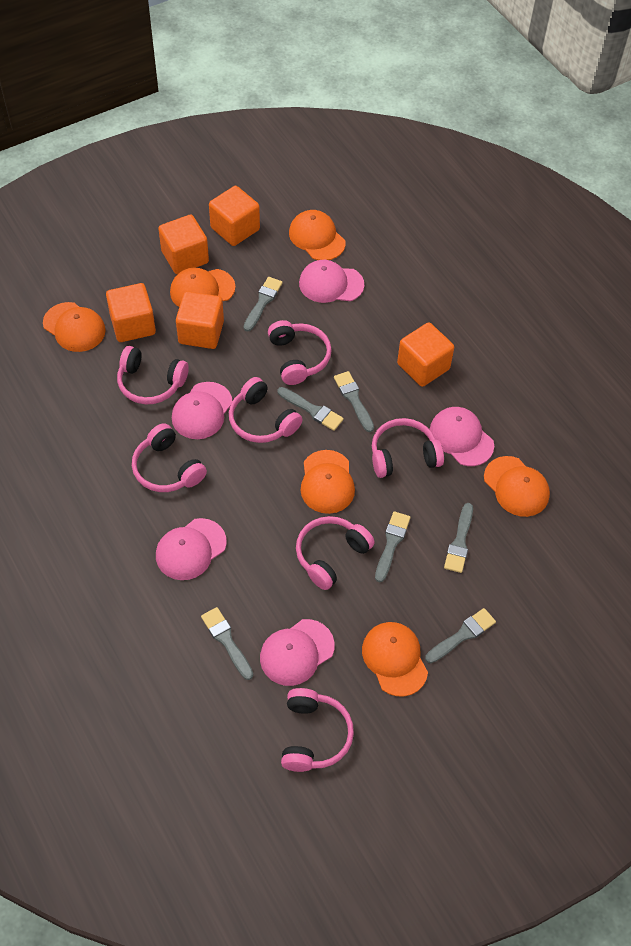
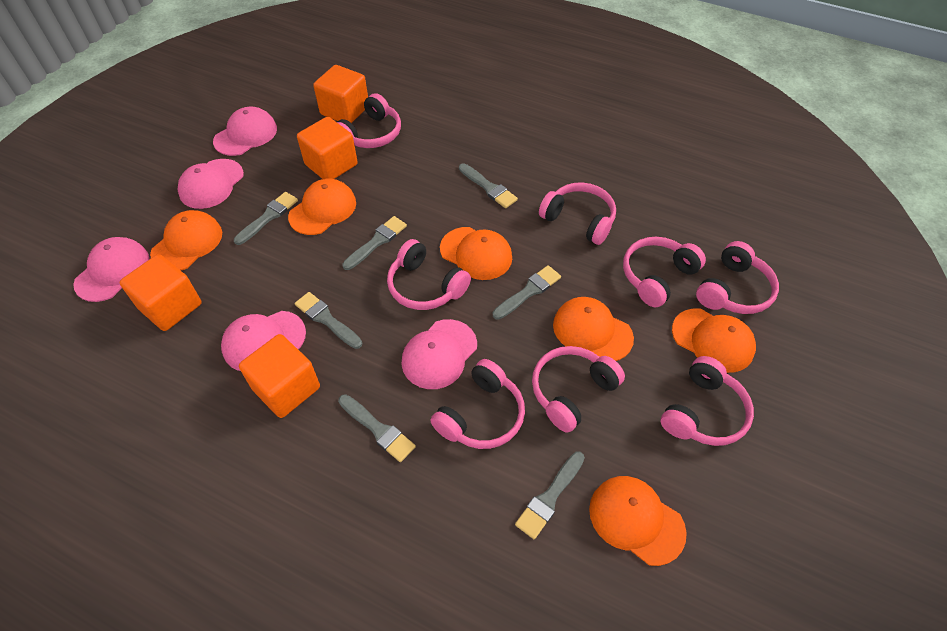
orange cube: 5 -> 4
pink headphones: 7 -> 8

